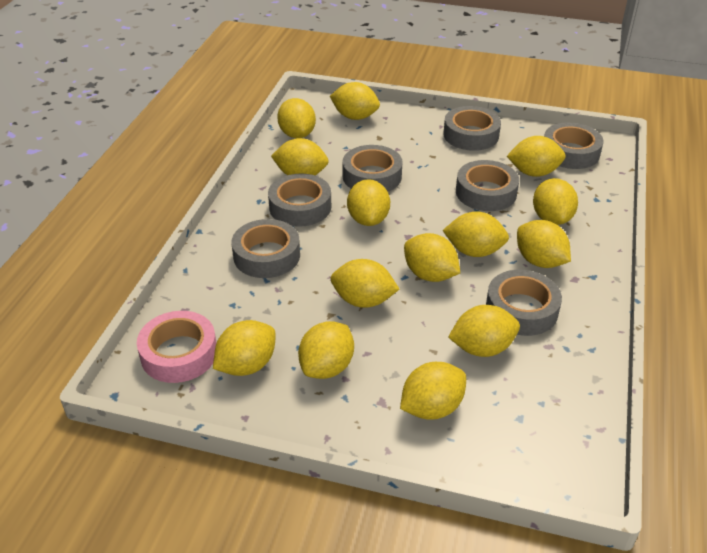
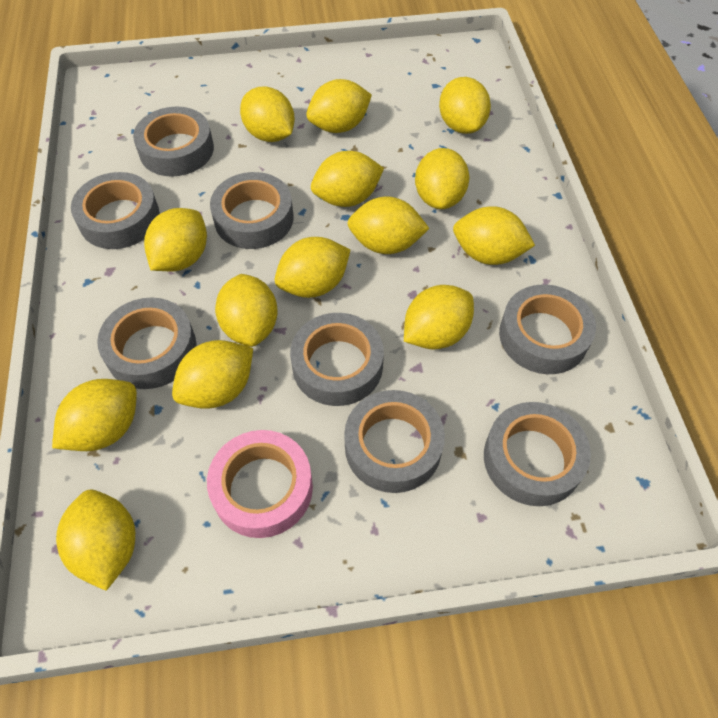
grey tape: 7 -> 8

